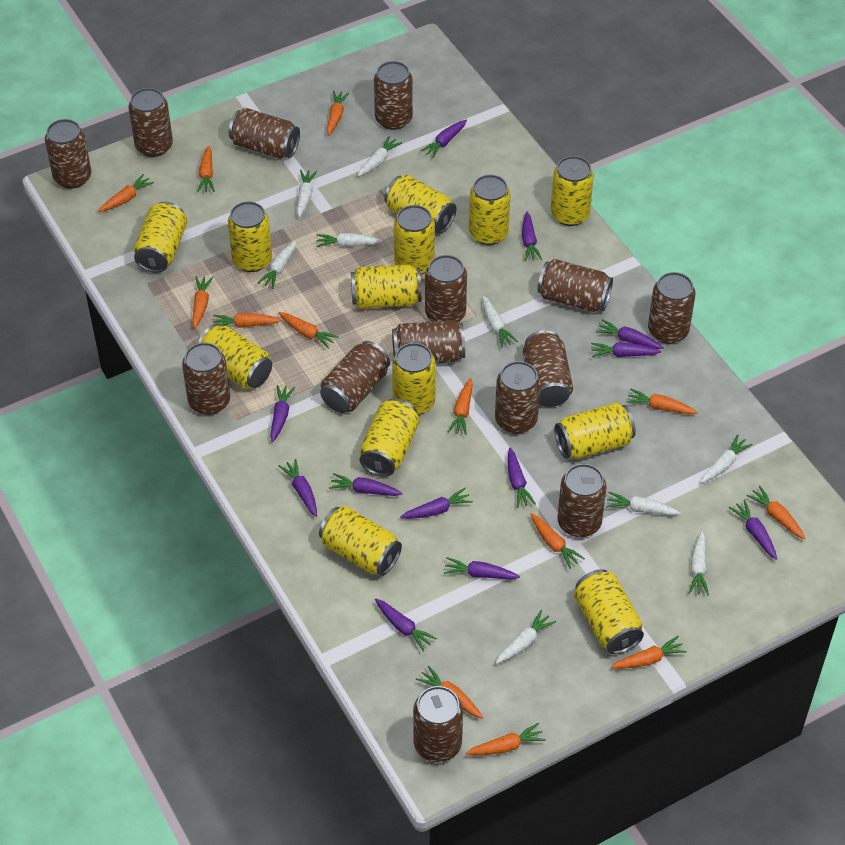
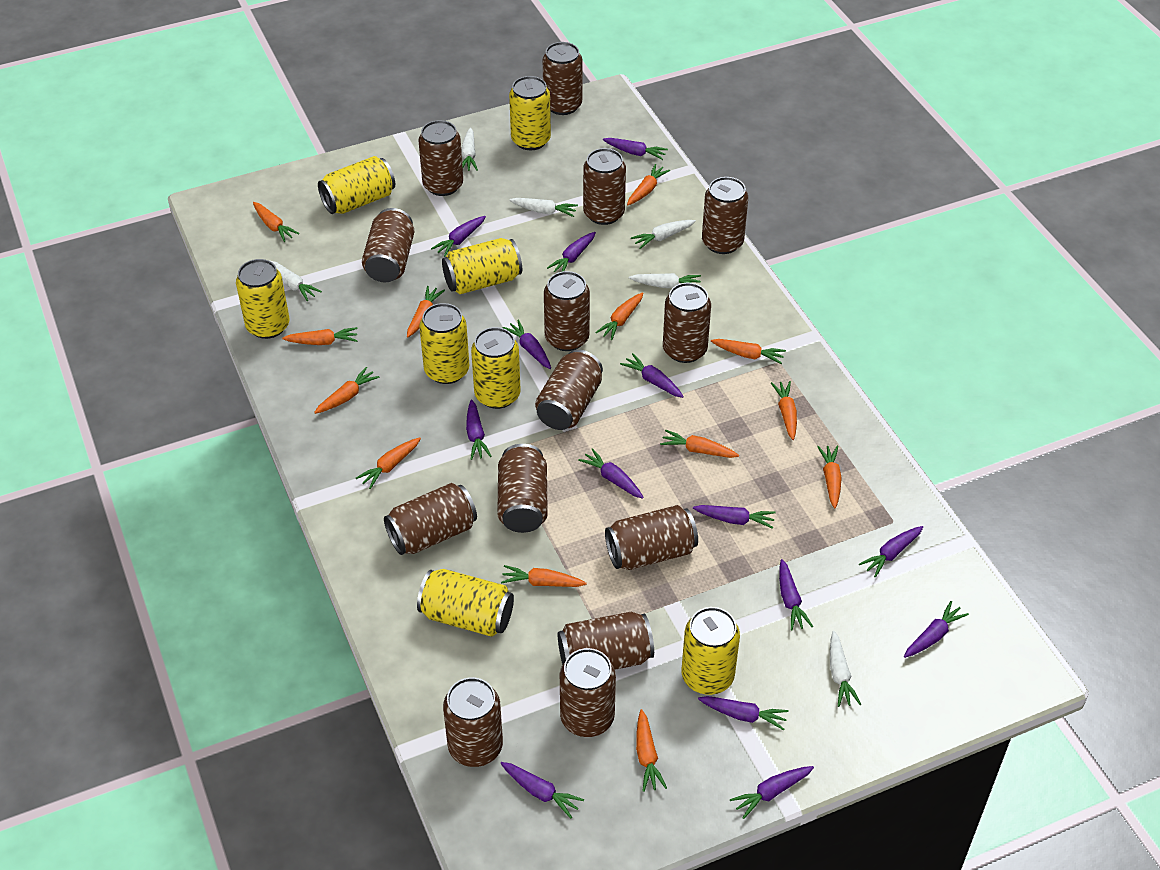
purple carrot: 12 -> 14
white carrot: 9 -> 6
yellow can: 13 -> 8

